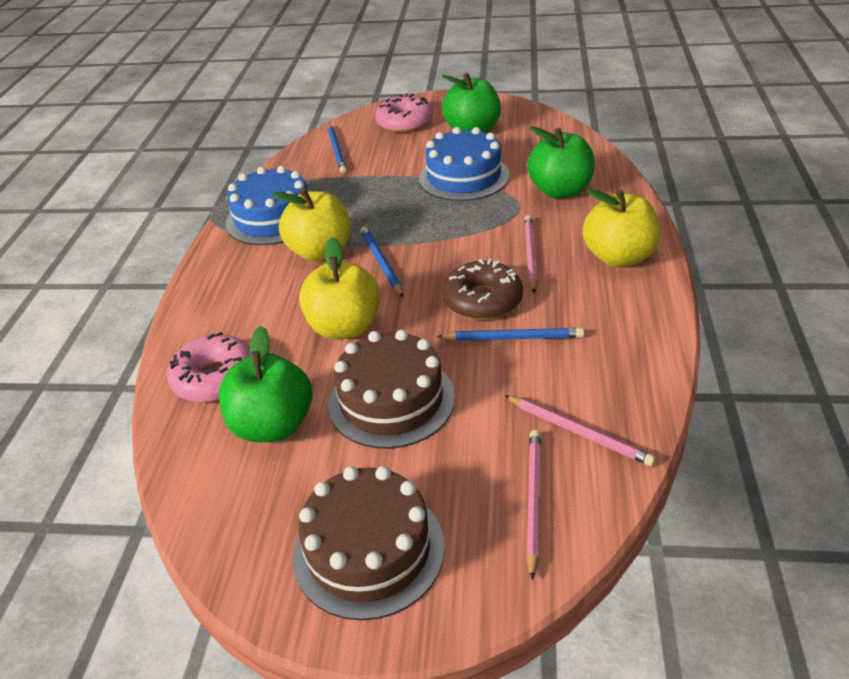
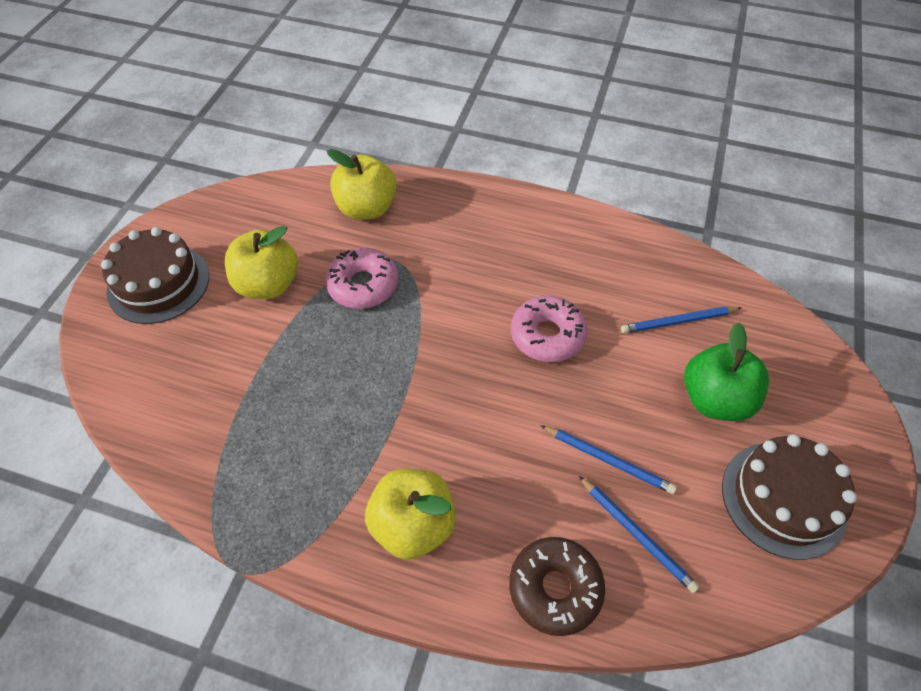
blue cake: 2 -> 0
green apple: 3 -> 1
pink pencil: 3 -> 0

